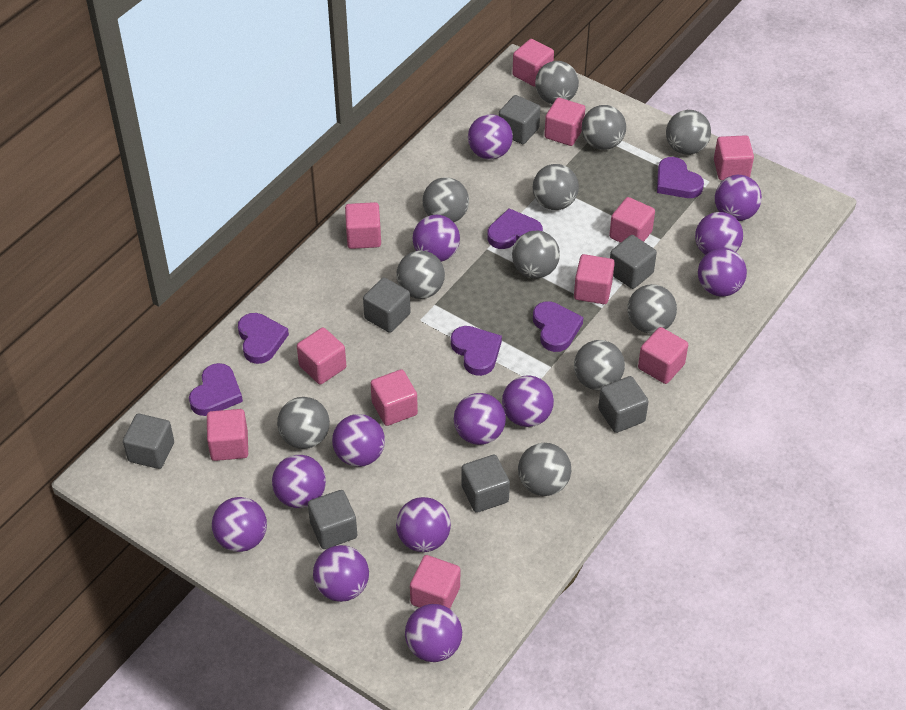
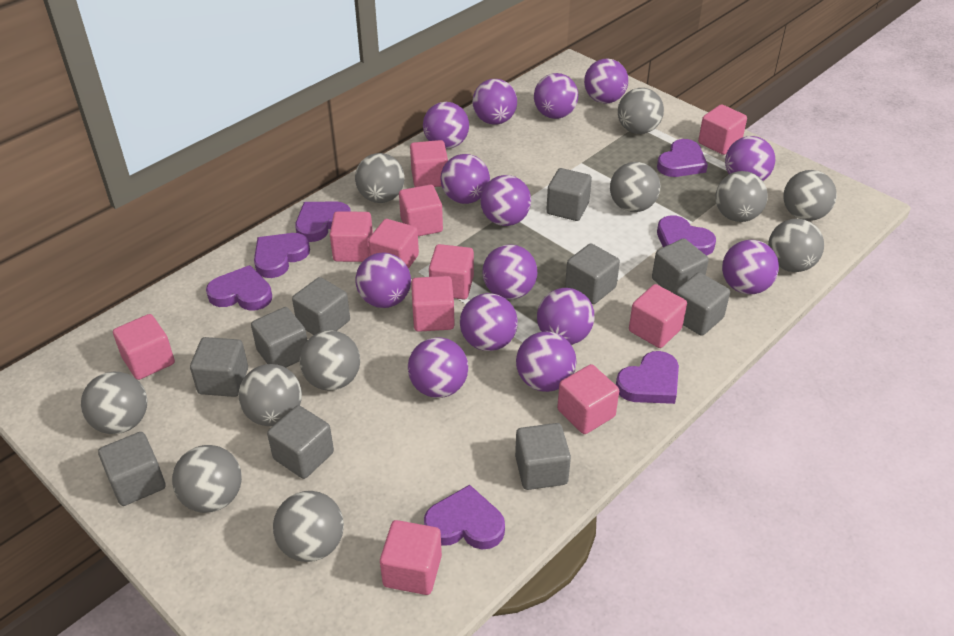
grey cube: 7 -> 10
purple ball: 13 -> 14
purple heart: 6 -> 7

